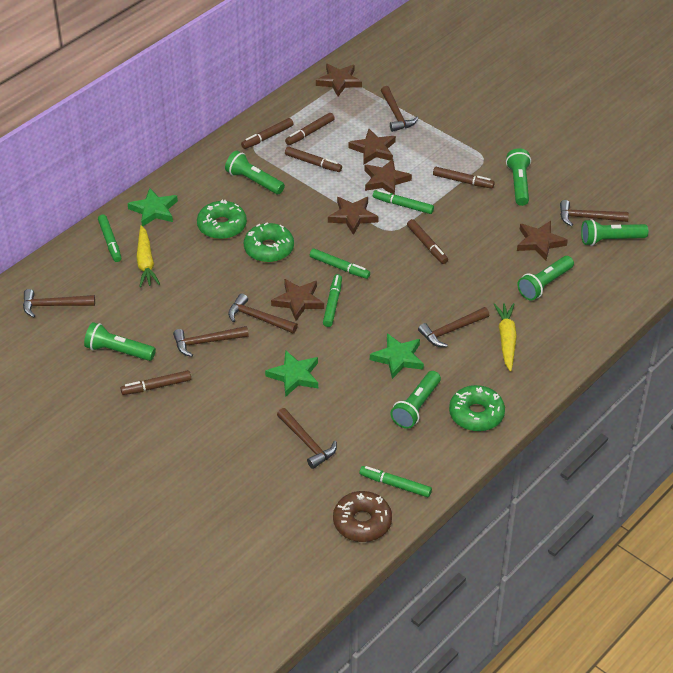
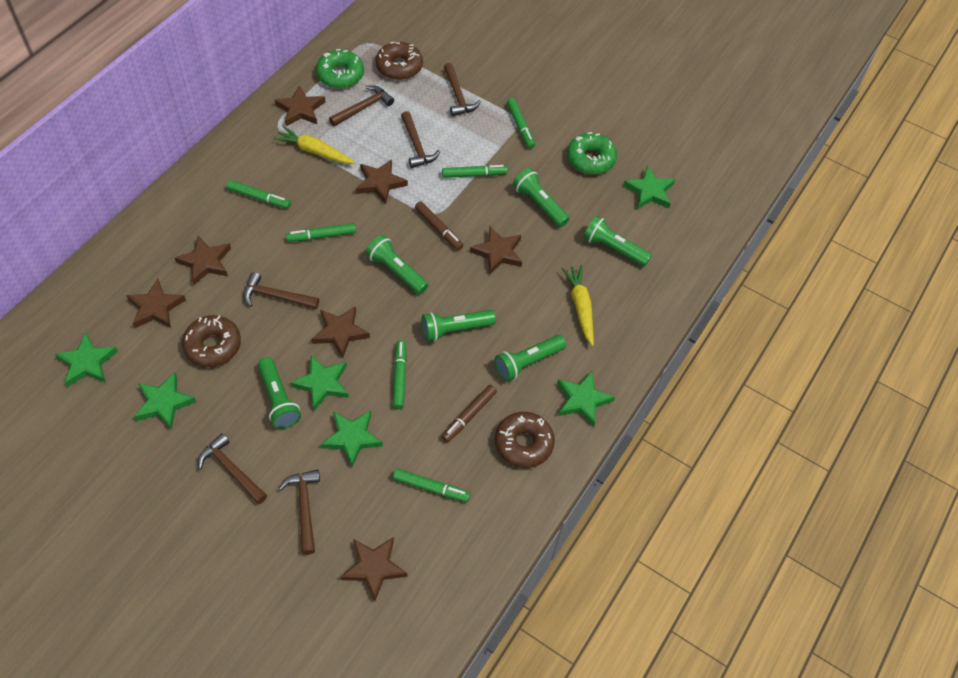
brown donut: 1 -> 3
brown hammer: 7 -> 6
brown marker: 6 -> 2
brown star: 6 -> 7
green donut: 3 -> 2
green marker: 5 -> 6
green star: 3 -> 6

